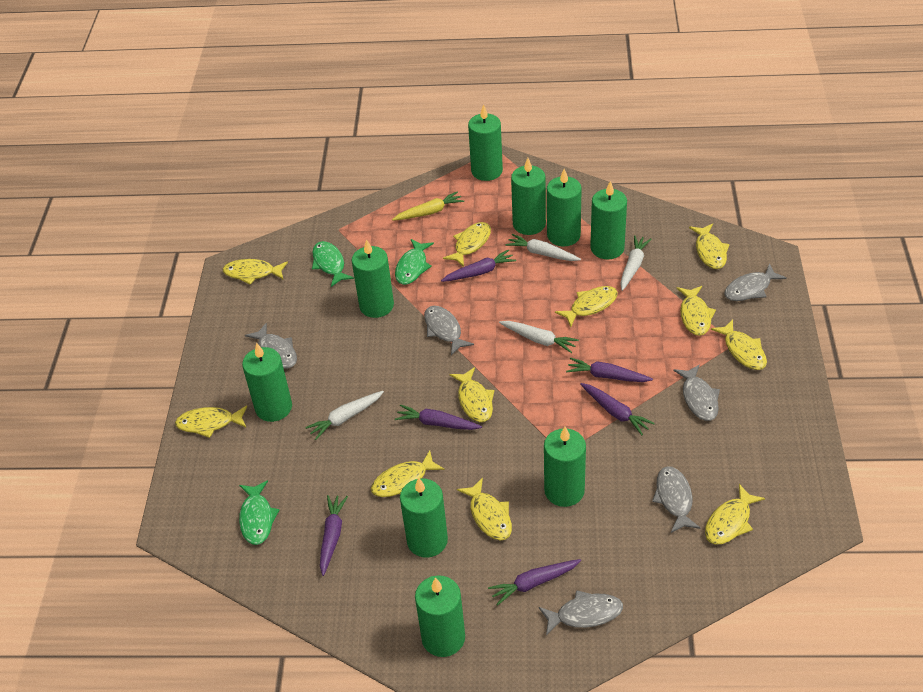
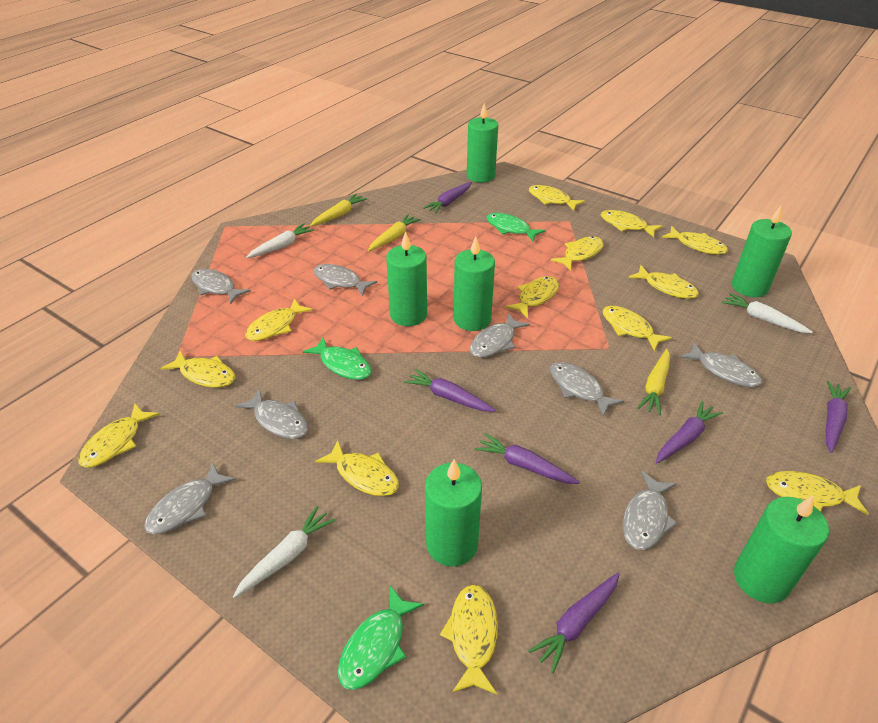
green candle: 9 -> 6
grey fish: 6 -> 8
white carrot: 4 -> 3
yellow carrot: 1 -> 3
yellow fish: 11 -> 13

